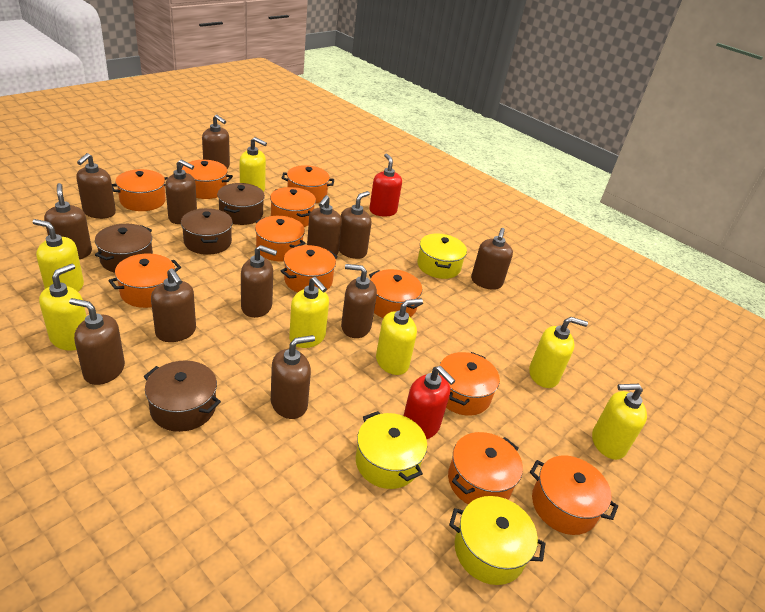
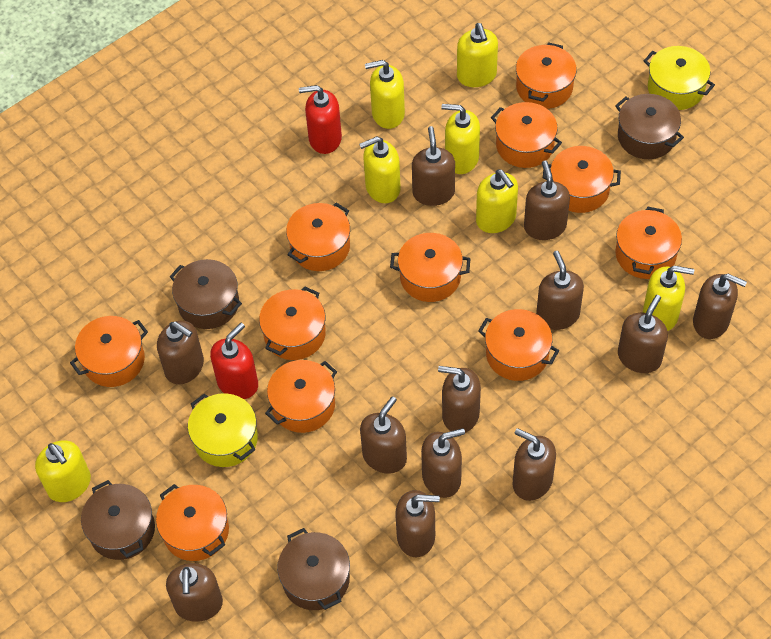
yellow pot: 3 -> 2

